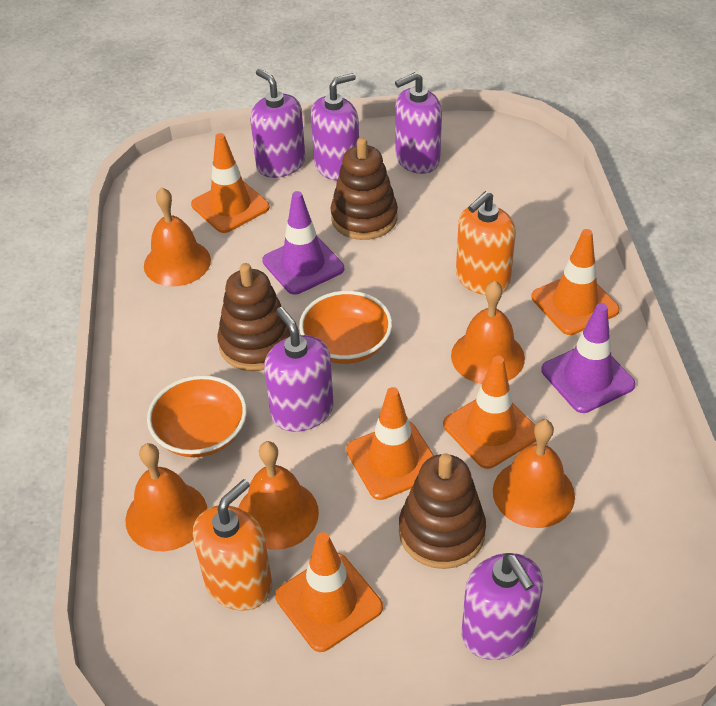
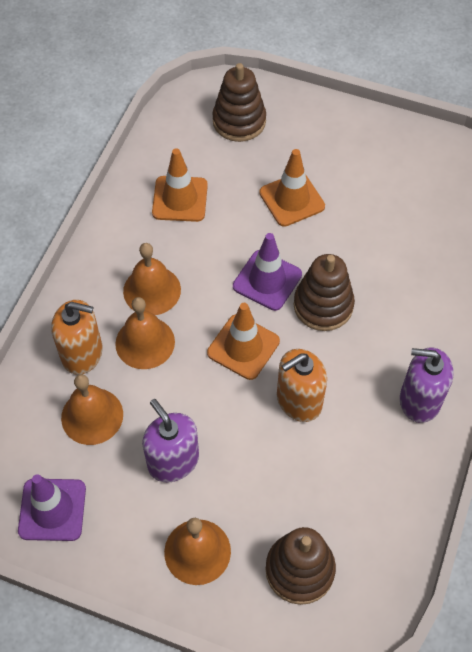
orange bell: 5 -> 4
orange bowl: 2 -> 0
orange traffic cone: 5 -> 3
purple soap dispenser: 5 -> 2

